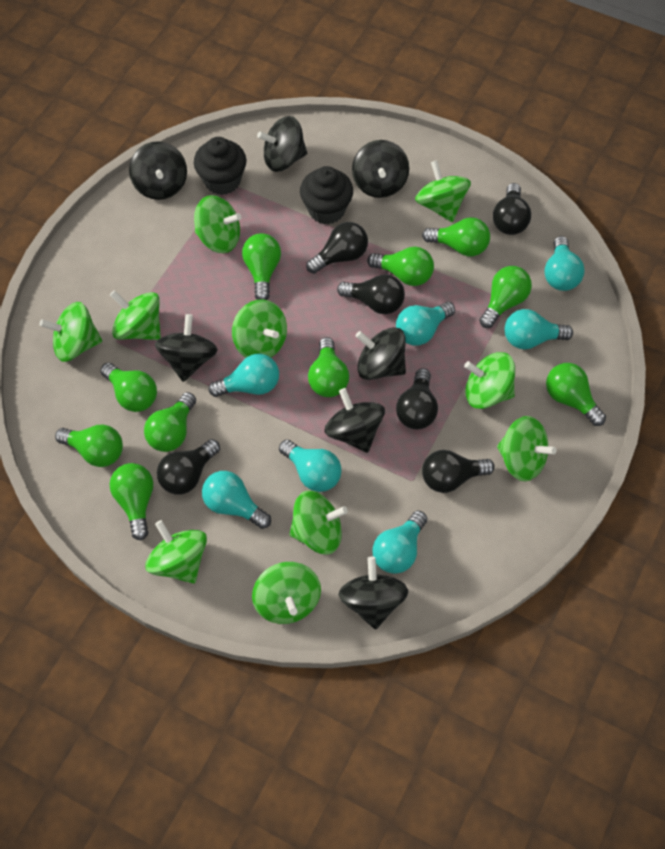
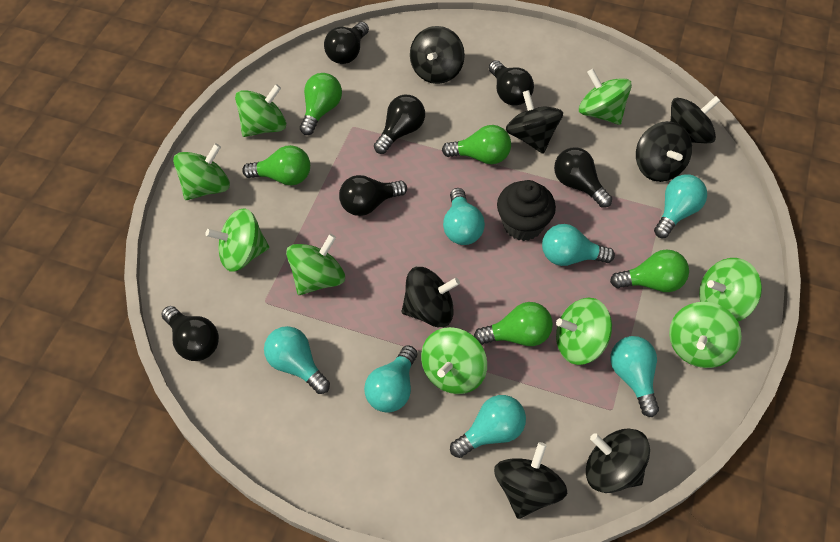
black cupcake: 2 -> 1
green light bulb: 10 -> 5
green spinning top: 10 -> 9

